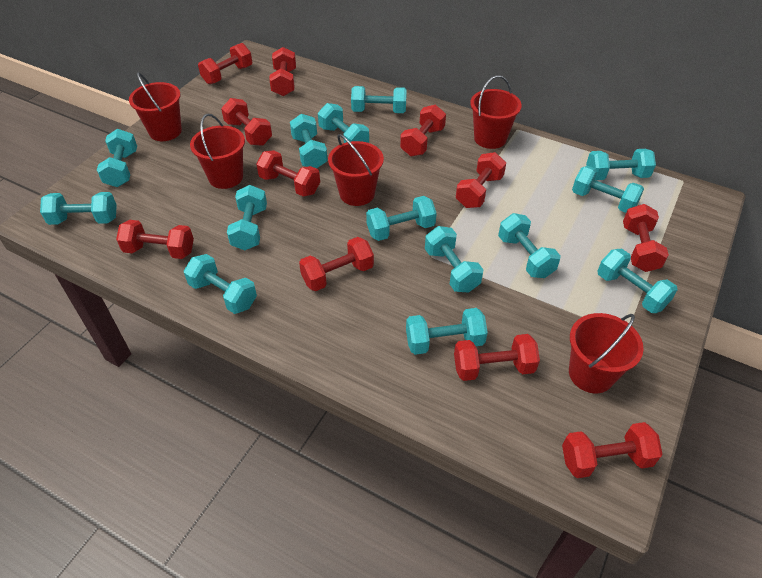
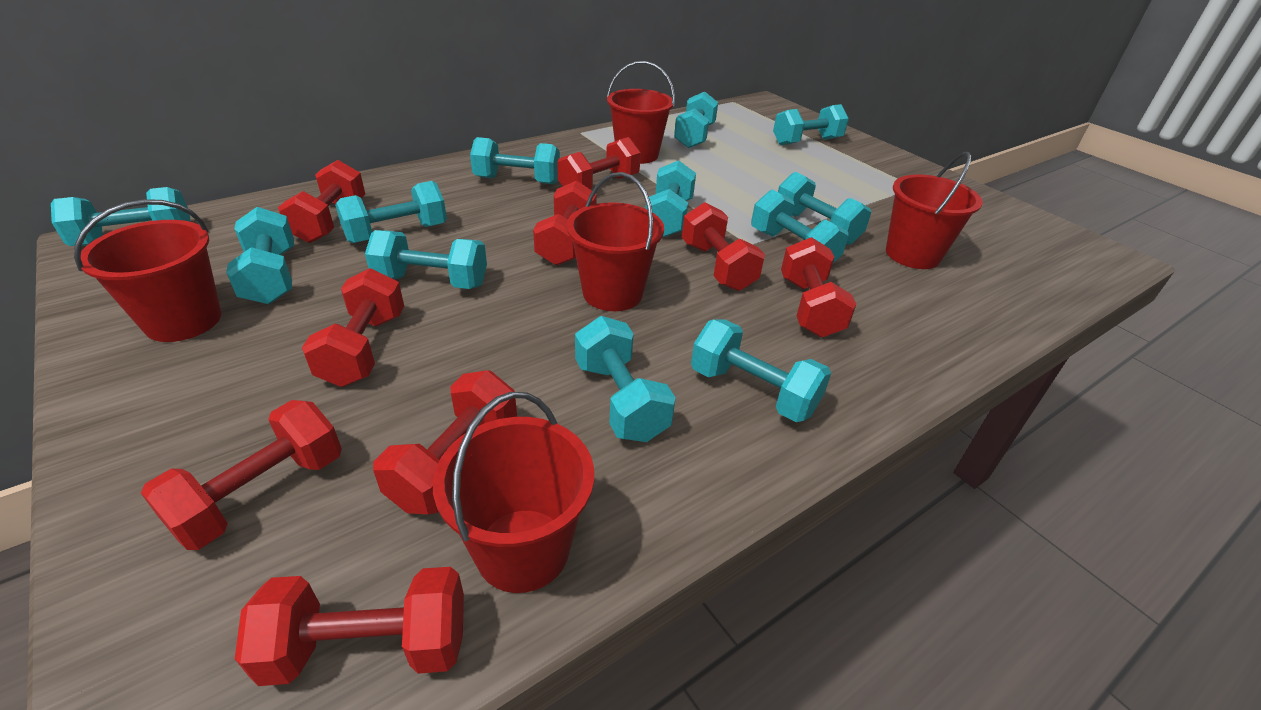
red dumbbell: 11 -> 9
turquoise dumbbell: 14 -> 12

